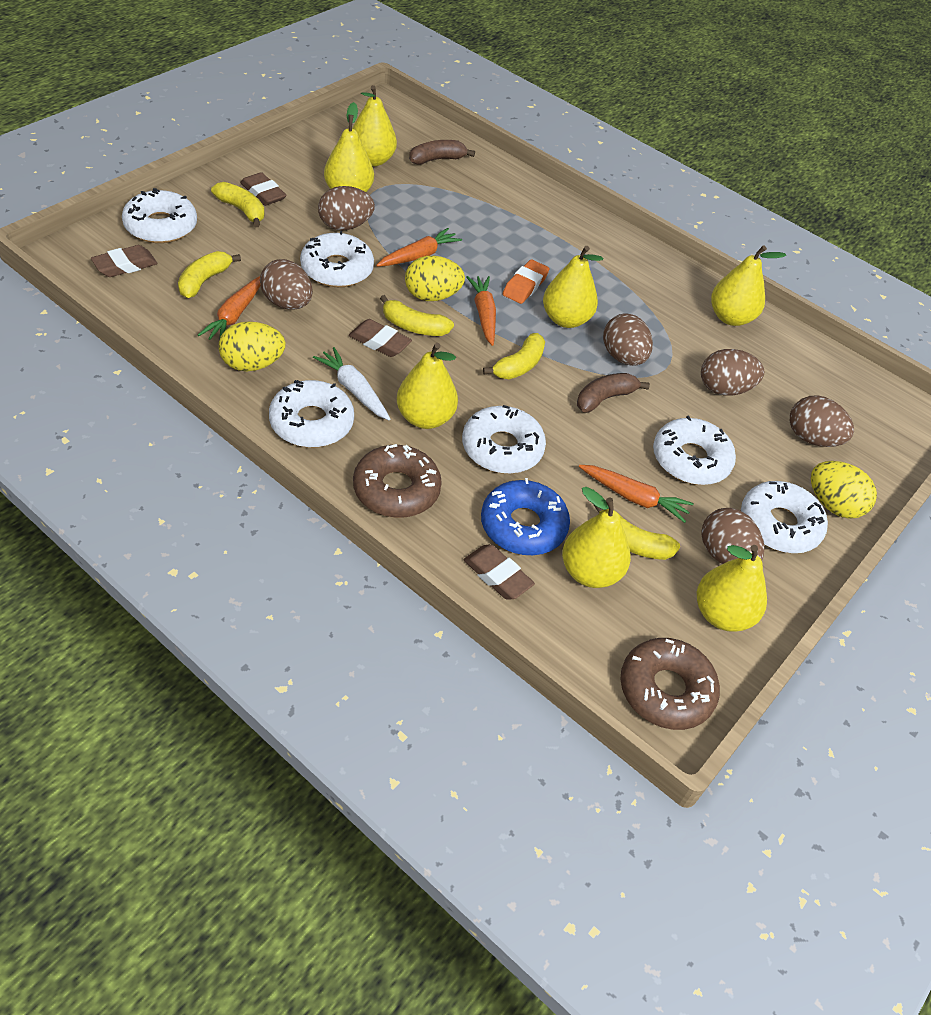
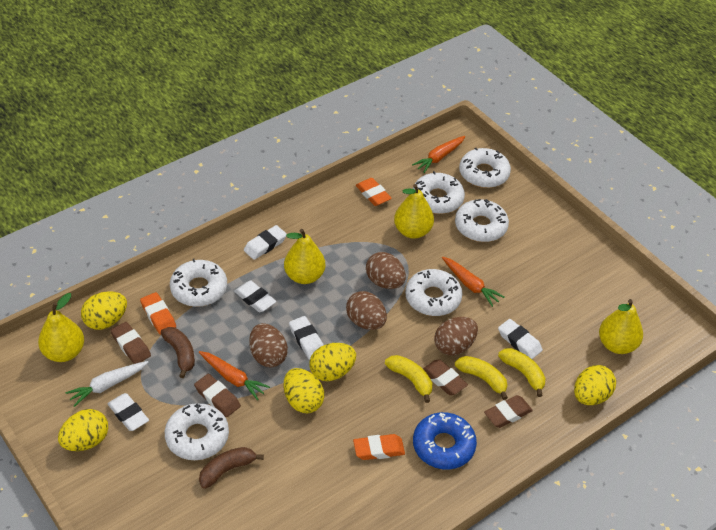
brown donut: 2 -> 0
brown egg: 6 -> 4
orange carrot: 4 -> 3
orange eraser: 1 -> 3
white eraser: 0 -> 5
yellow banana: 5 -> 3
yellow egg: 3 -> 5
yellow pear: 7 -> 4

